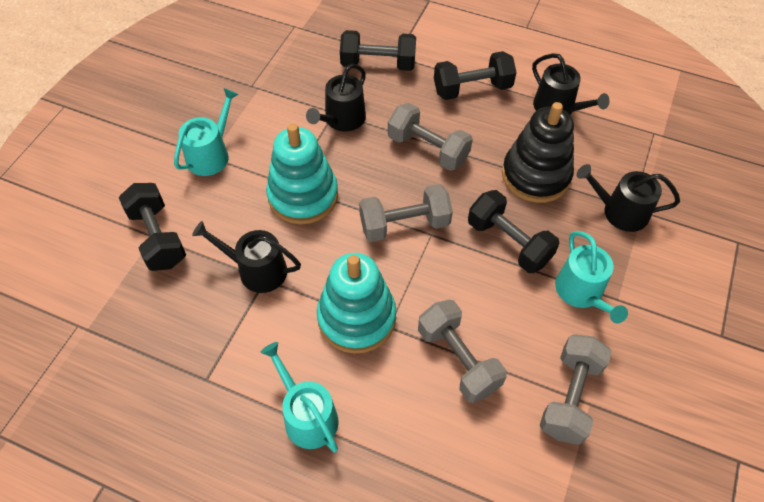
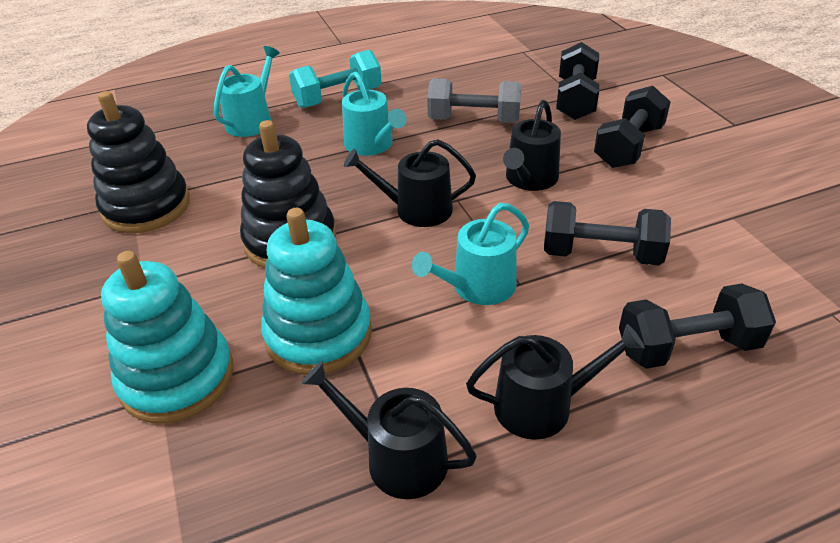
black stacking toy: 1 -> 2
grey dumbbell: 4 -> 1
turquoise dumbbell: 0 -> 1

